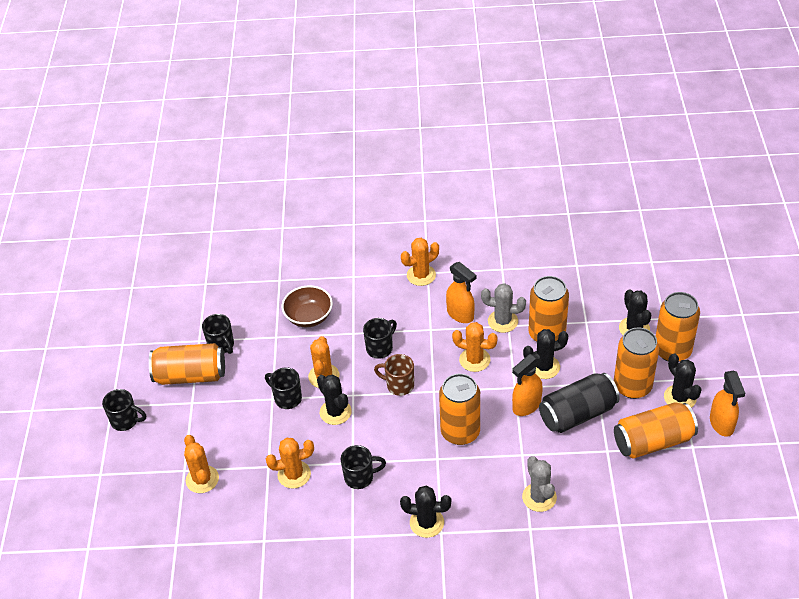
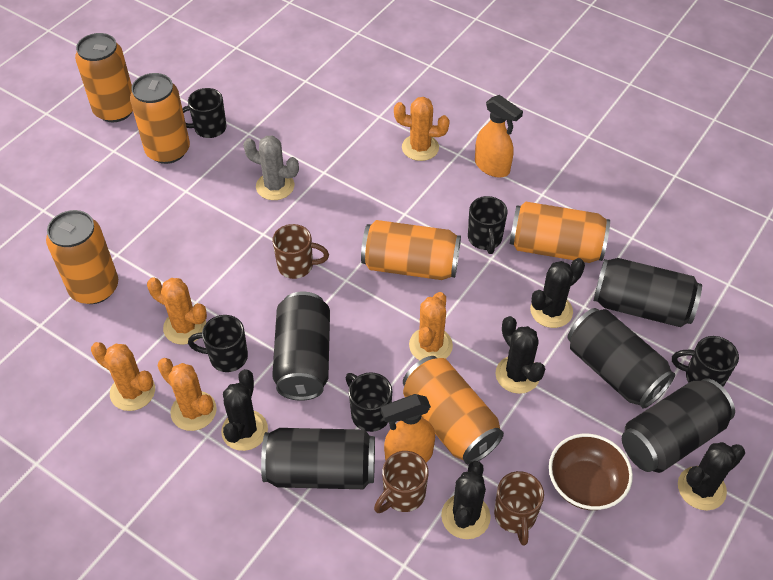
black can: 1 -> 5
brown mug: 1 -> 3
grey cactus: 2 -> 1
orange spray bottle: 3 -> 2

